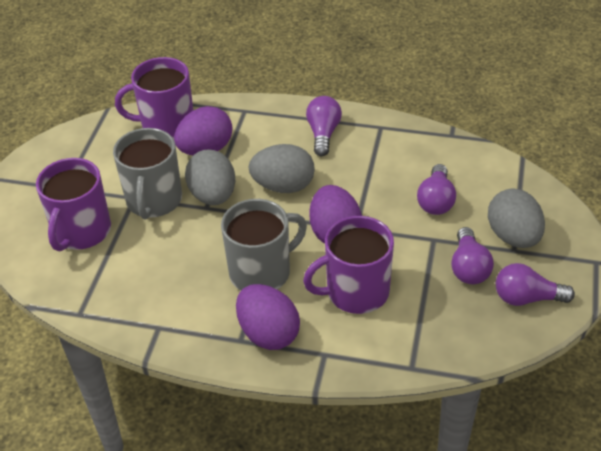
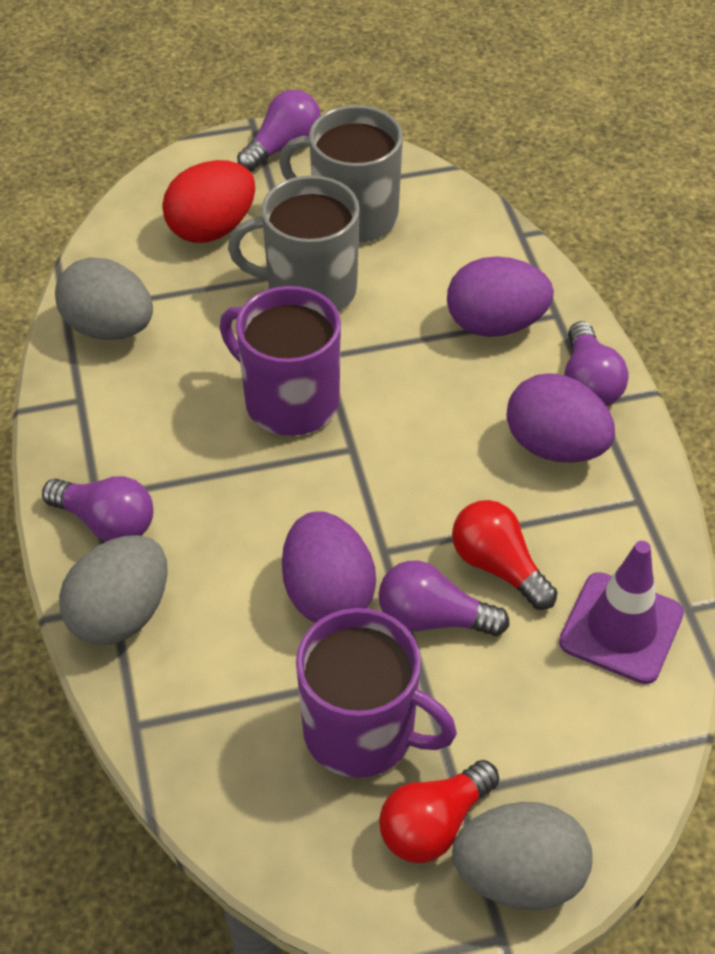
purple mug: 3 -> 2
purple traffic cone: 0 -> 1
red egg: 0 -> 1
red light bulb: 0 -> 2

